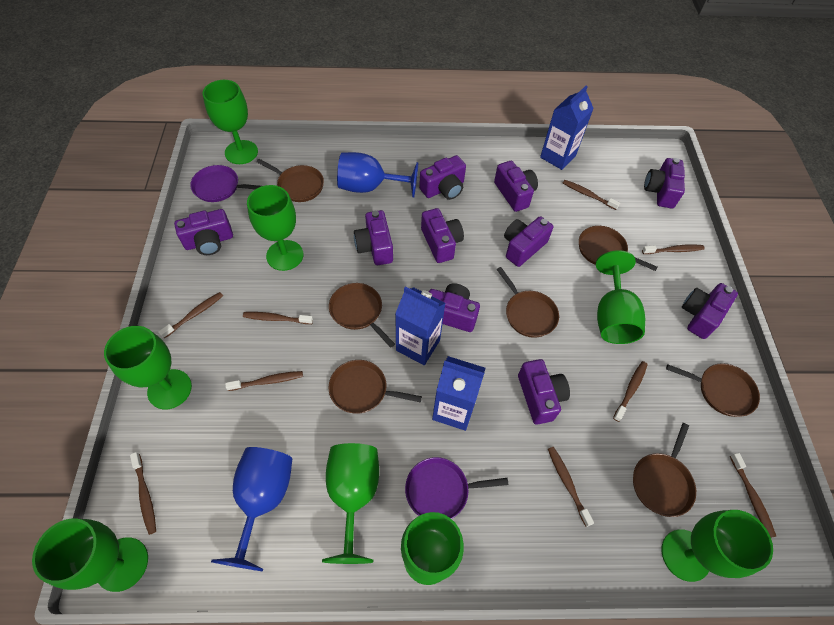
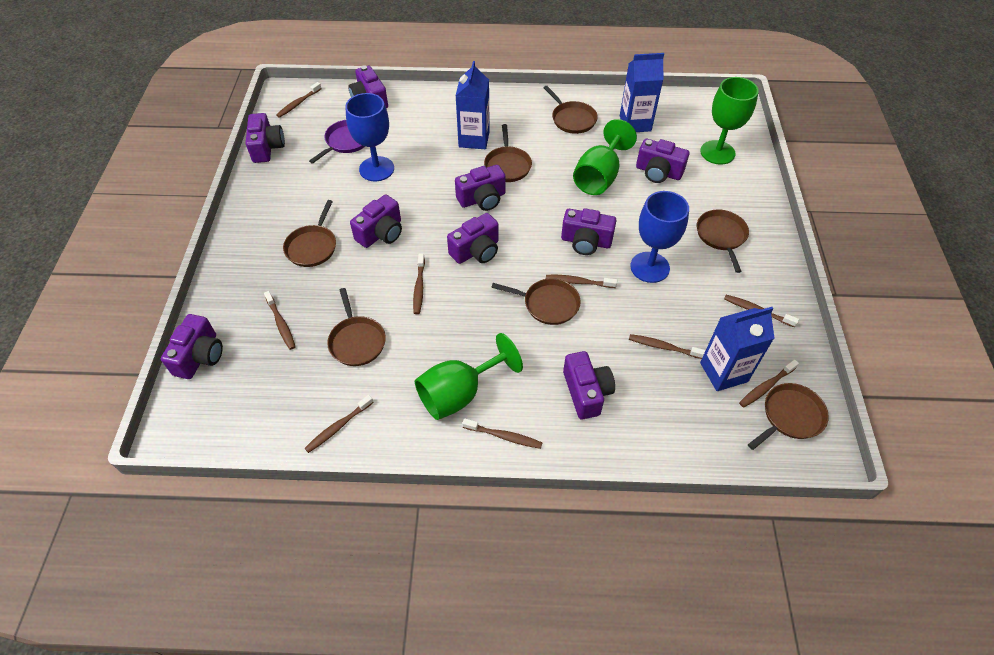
green goblet: 8 -> 3
purple camera: 10 -> 9
purple pan: 2 -> 1

